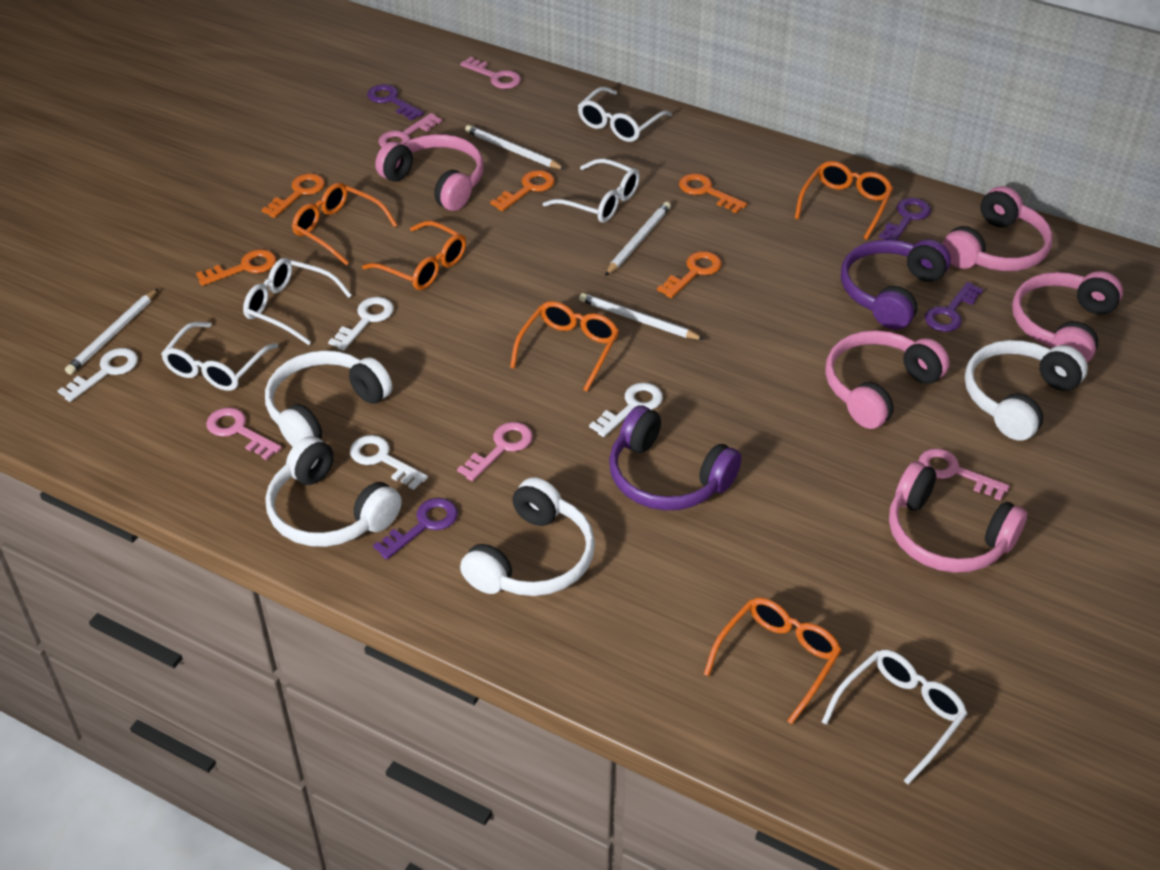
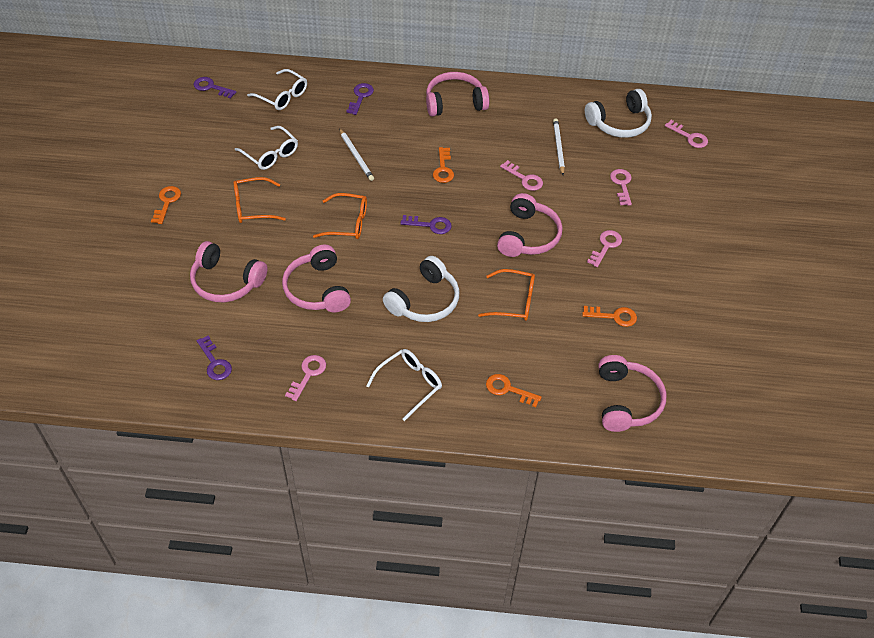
orange glasses: 5 -> 3
orange key: 5 -> 4
purple headphones: 2 -> 0
white glasses: 5 -> 3
white headphones: 4 -> 2
white key: 4 -> 0
white pencil: 4 -> 2

